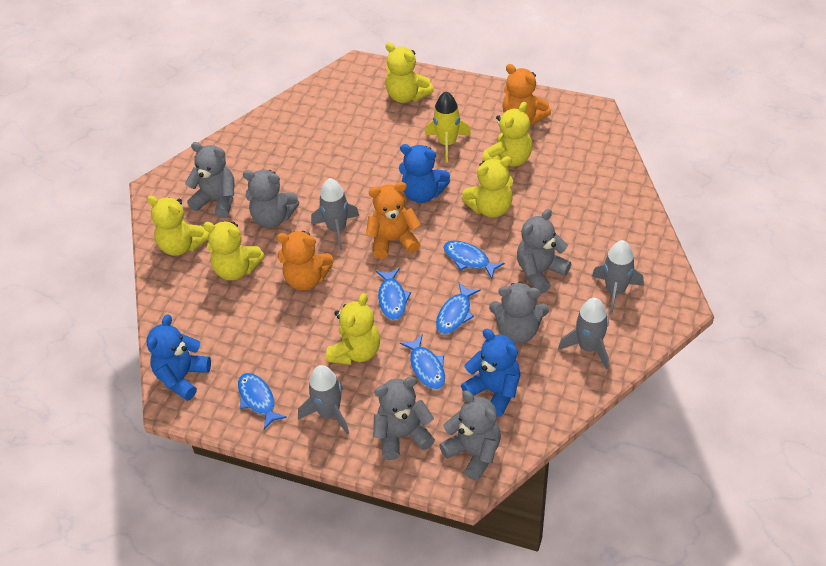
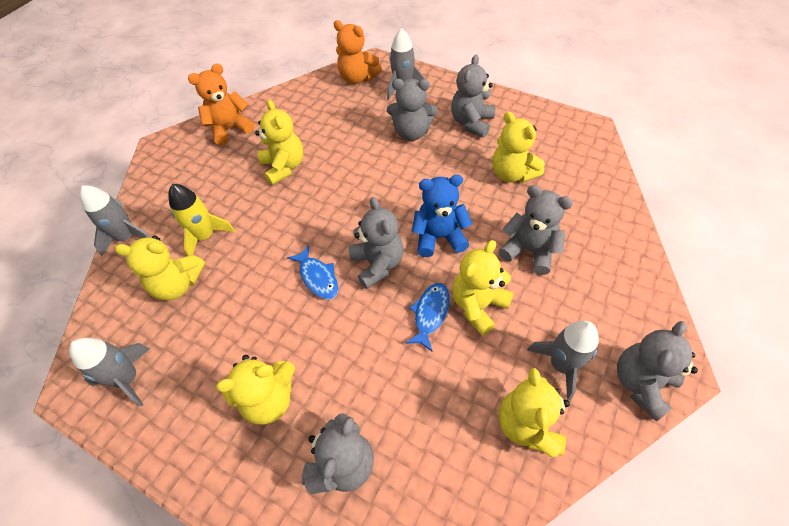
blue fish: 5 -> 2
blue teddy bear: 3 -> 1
orange teddy bear: 3 -> 2

